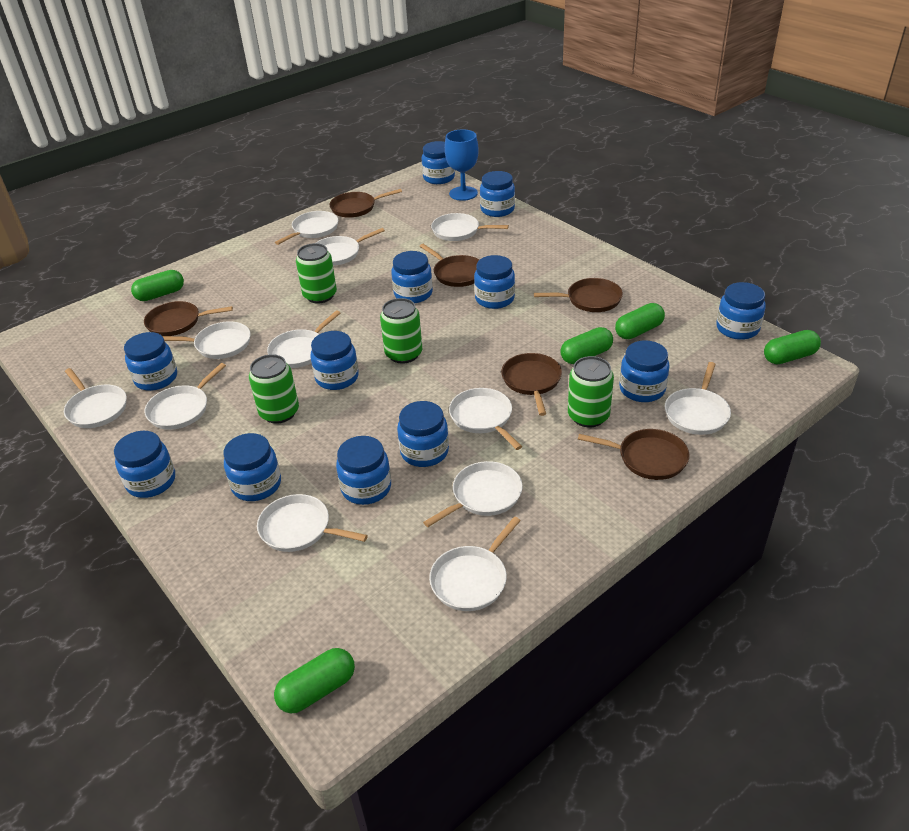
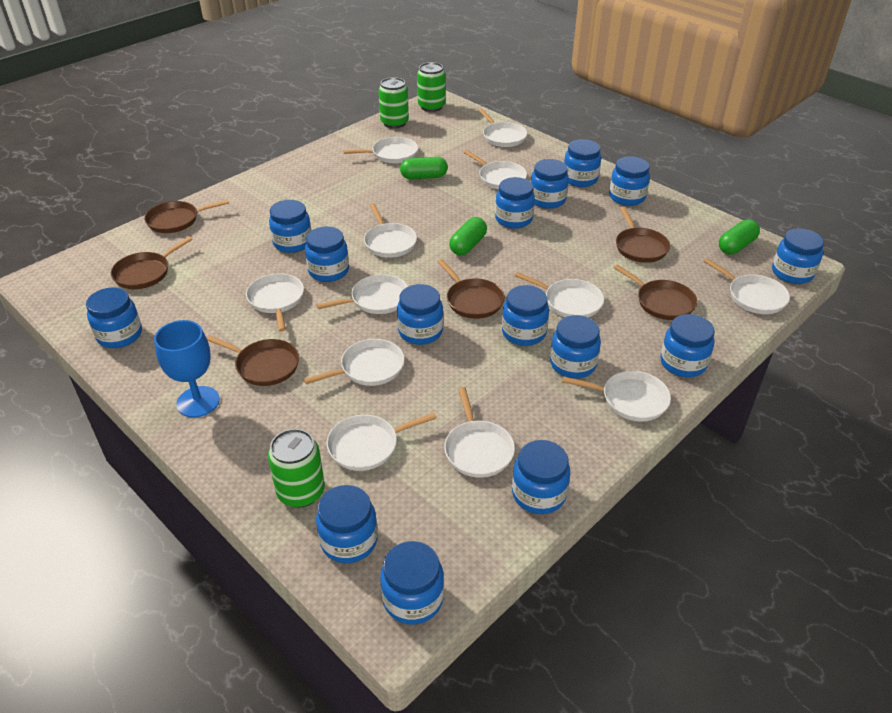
blue jar: 12 -> 15
green can: 4 -> 3
green capsule: 5 -> 3

